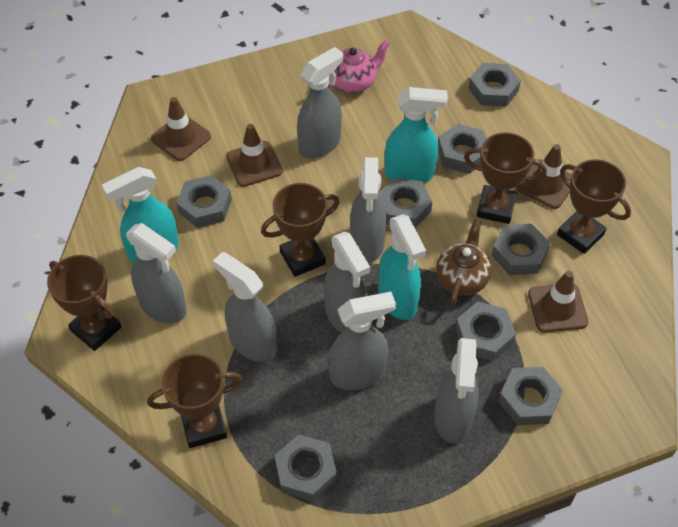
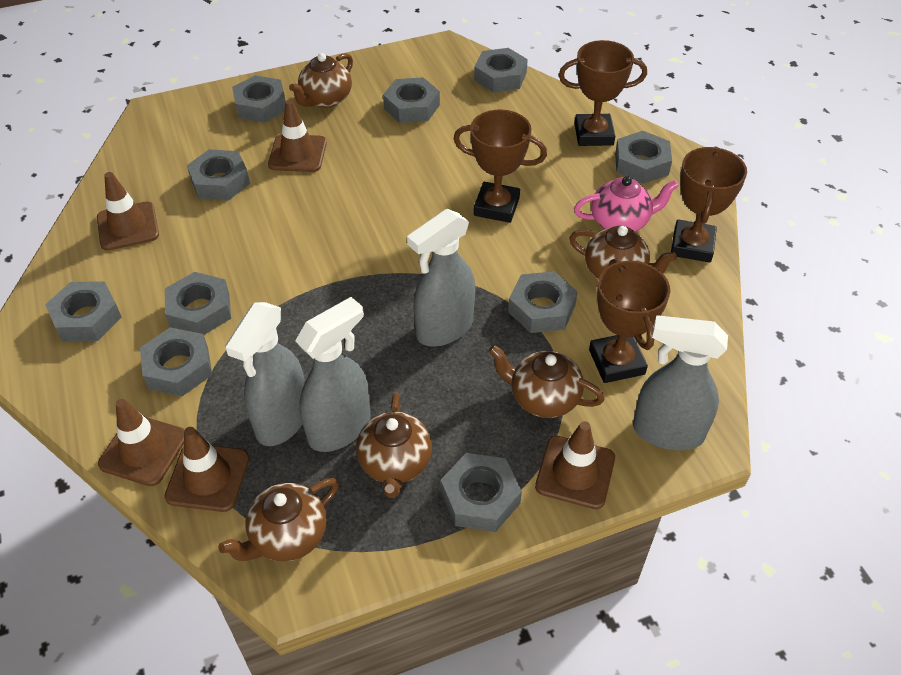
brown teapot: 1 -> 5
brown traffic cone: 4 -> 5
brown trophy: 5 -> 4
grey nut: 8 -> 10
grey spray bottle: 7 -> 4
turquoise spray bottle: 3 -> 0

